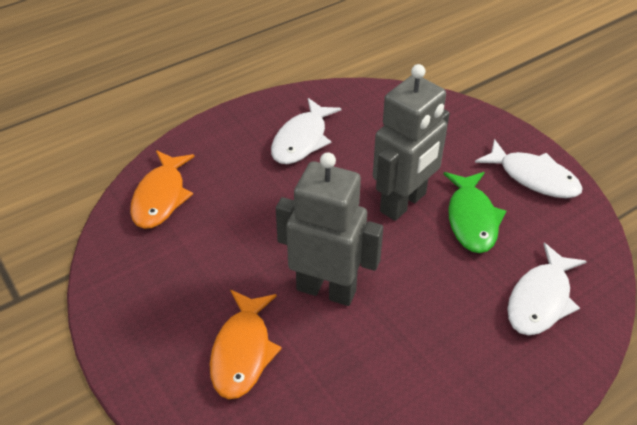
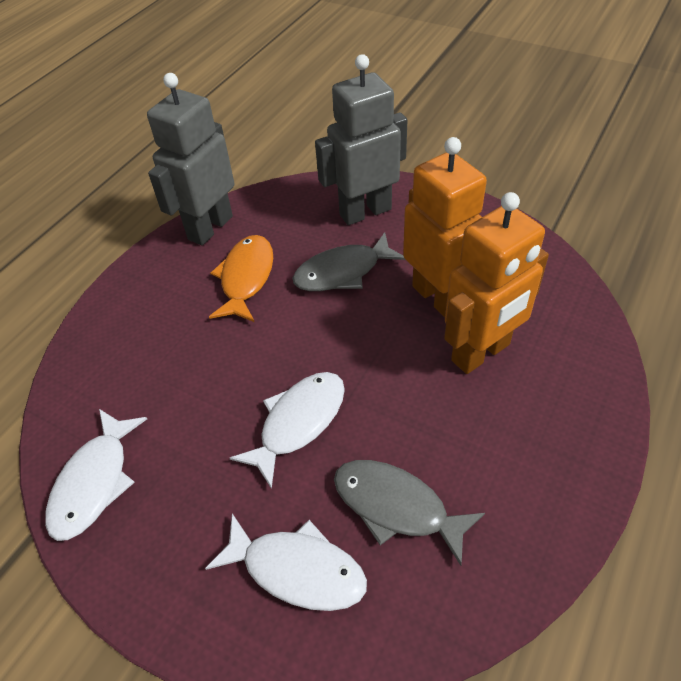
green fish: 1 -> 0
grey fish: 0 -> 2
orange fish: 2 -> 1
orange robot: 0 -> 2

